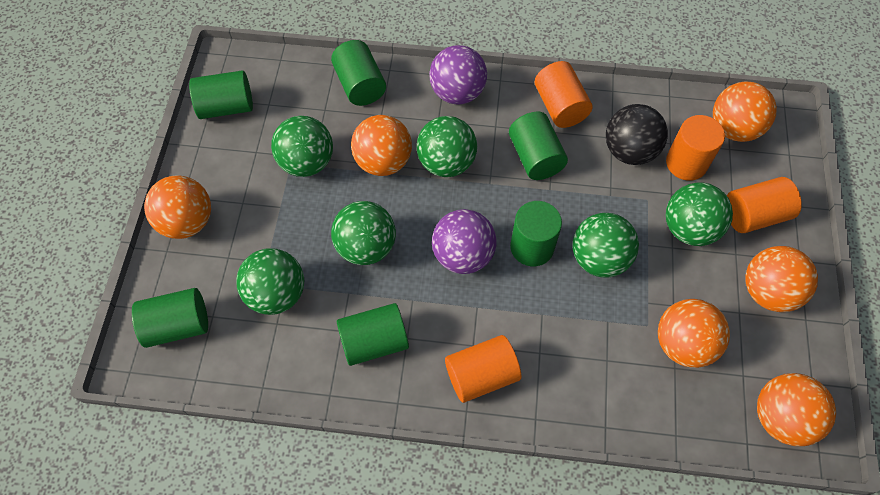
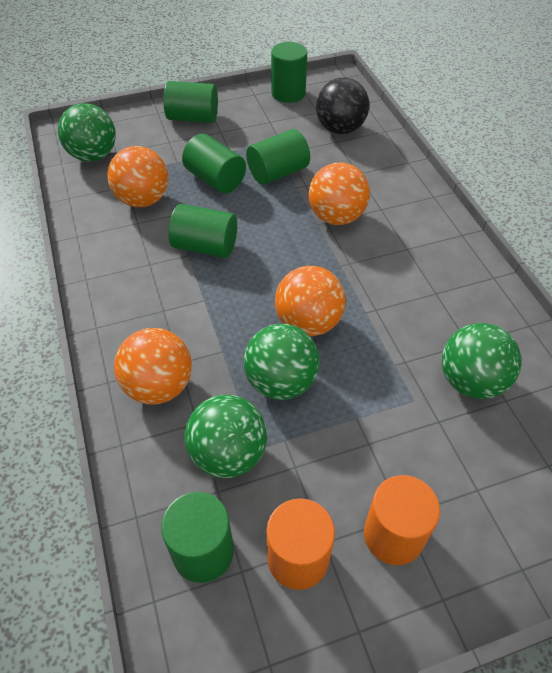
green ball: 6 -> 4
orange ball: 6 -> 4
orange cylinder: 4 -> 2
purple ball: 2 -> 0

